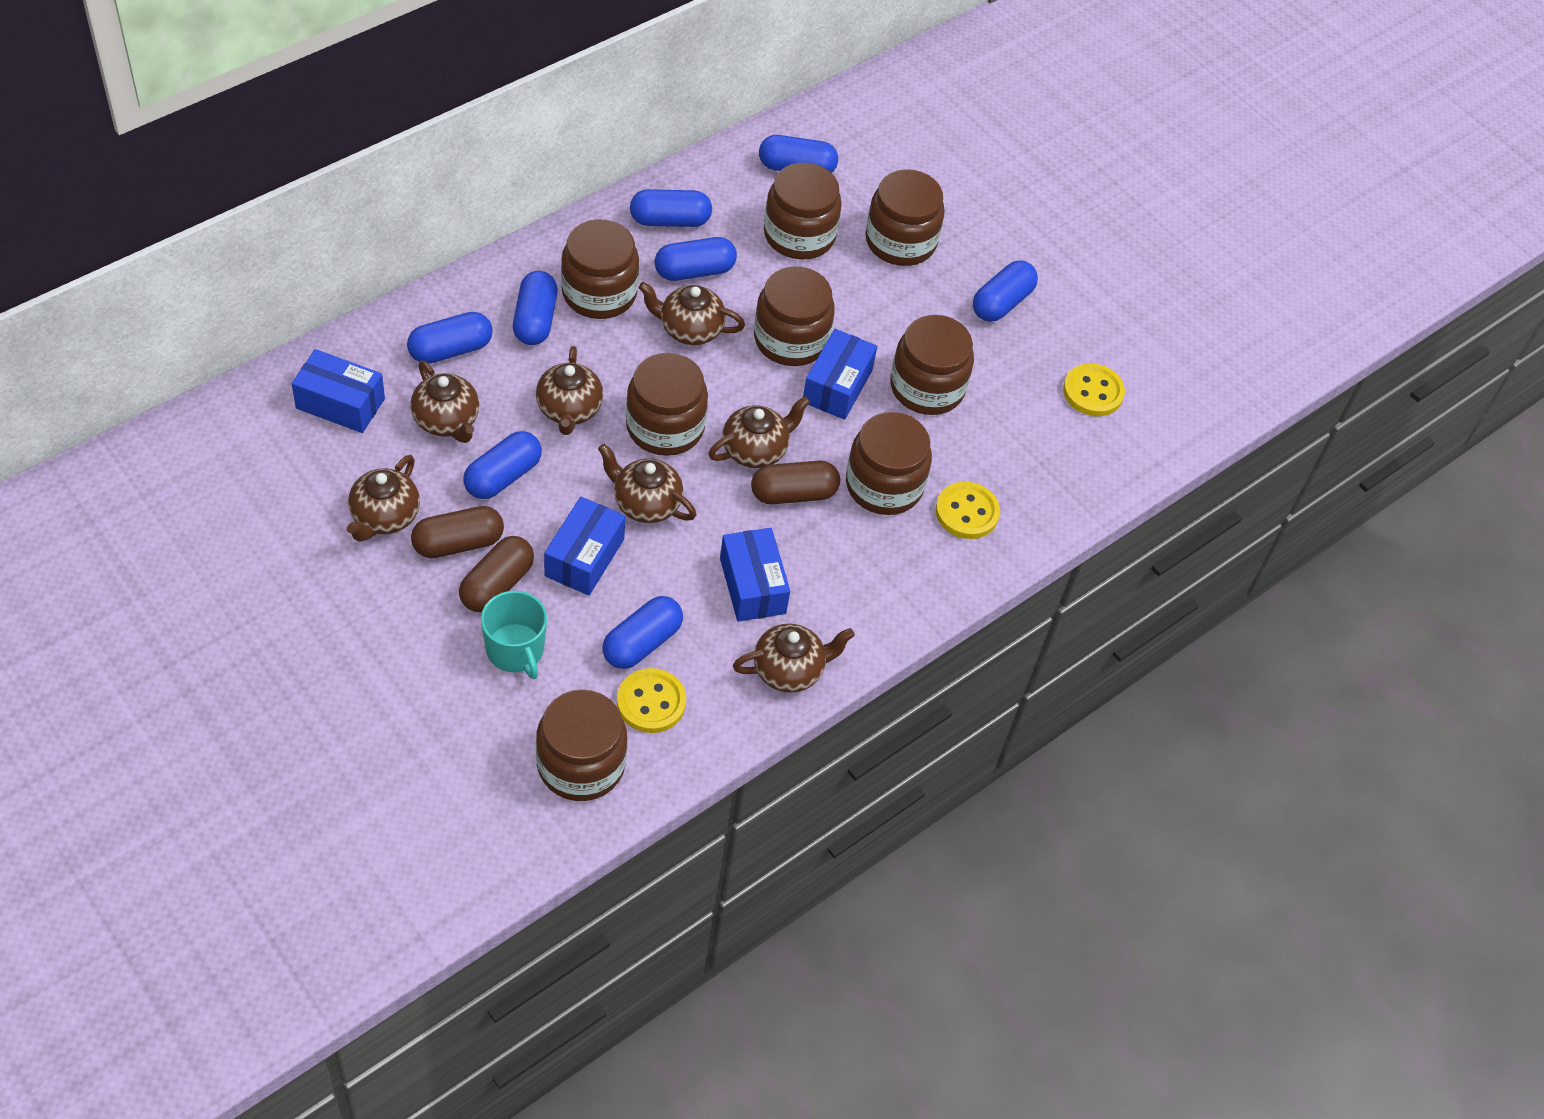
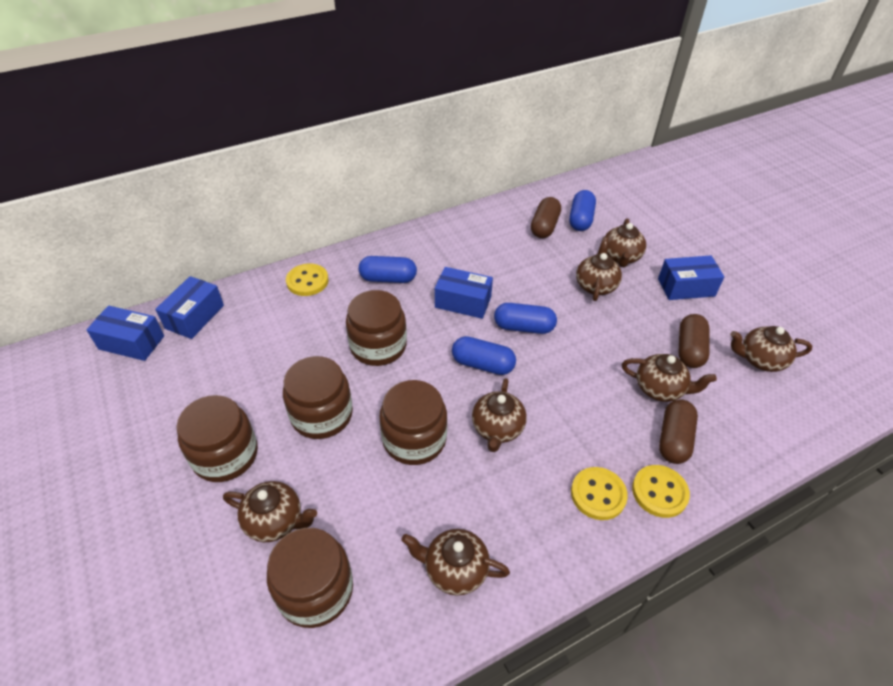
blue capsule: 8 -> 4
brown jar: 8 -> 5
turquoise mug: 1 -> 0

